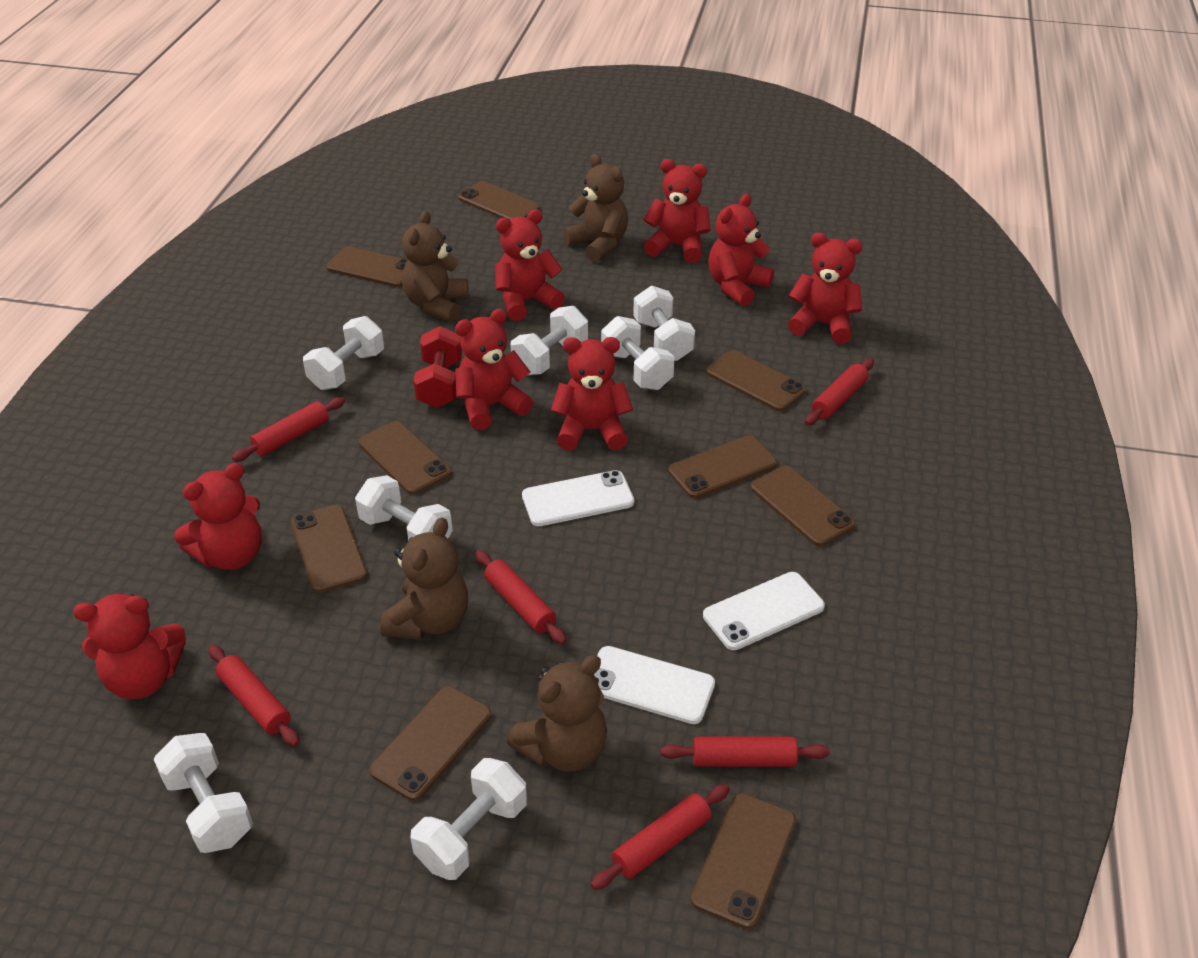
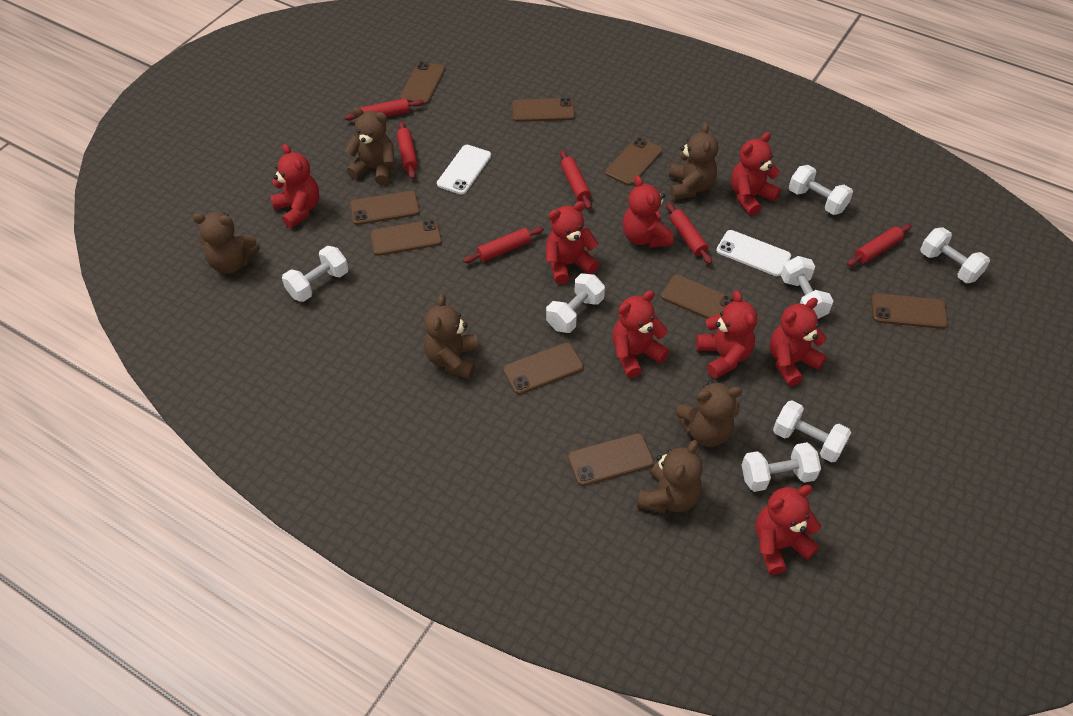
brown teddy bear: 4 -> 6
red dumbbell: 1 -> 0
white phone: 3 -> 2

